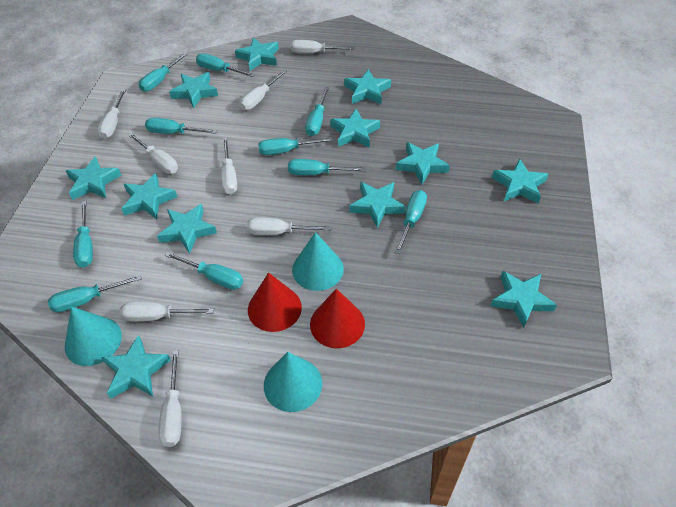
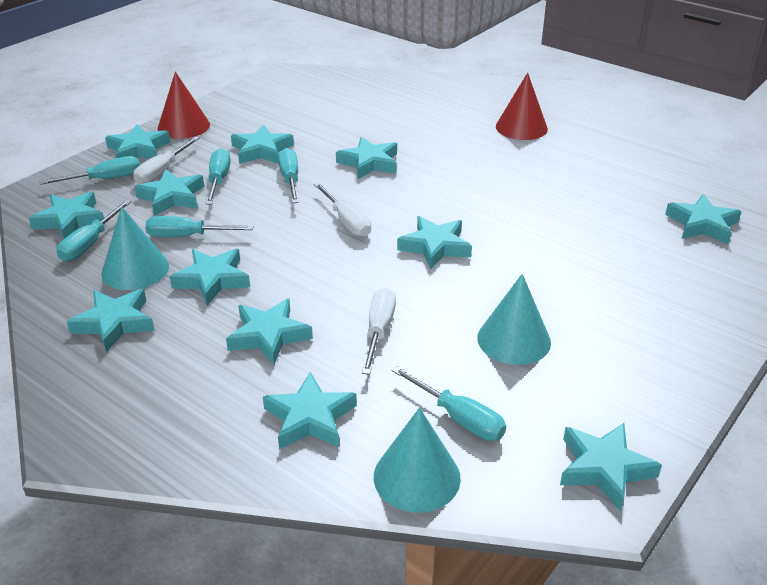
turquoise screwdriver: 10 -> 6
white screwdriver: 8 -> 3

